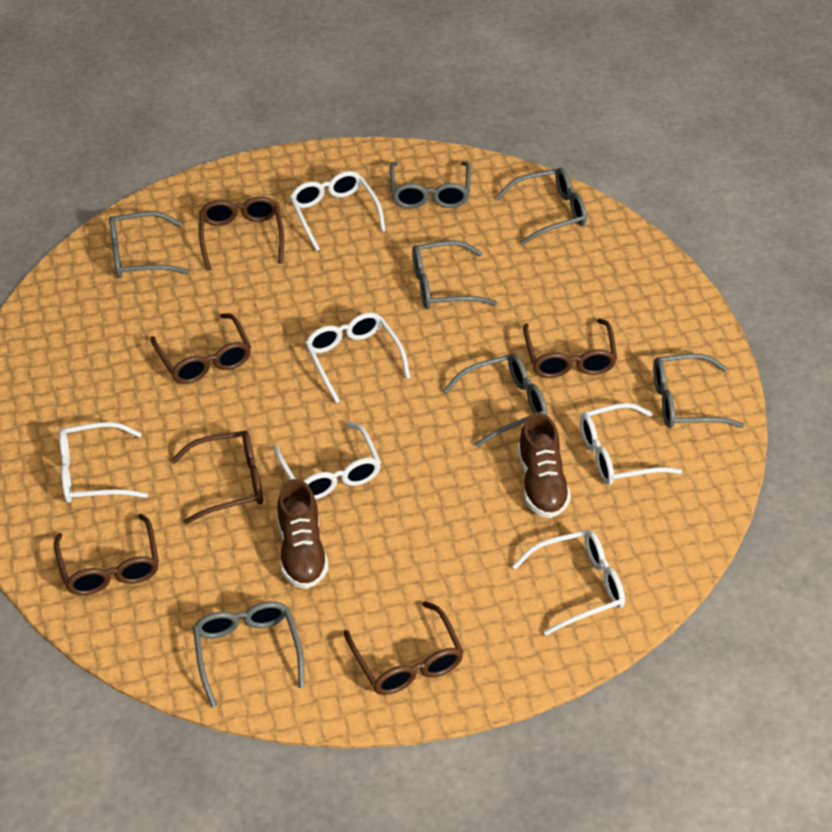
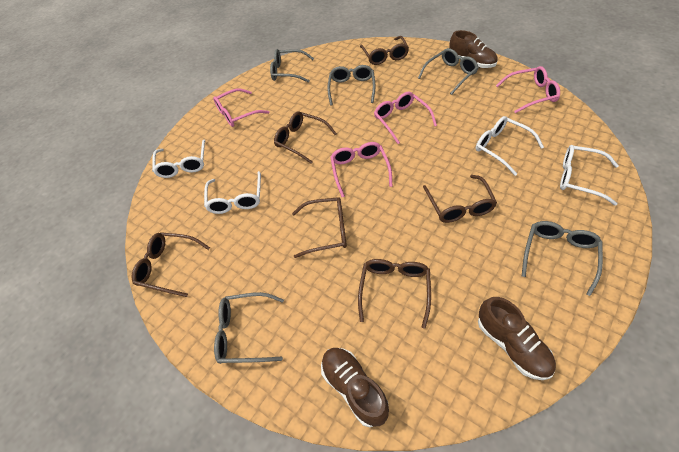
brown shoe: 2 -> 3
grey glasses: 7 -> 5
pink glasses: 0 -> 4
white glasses: 6 -> 4

